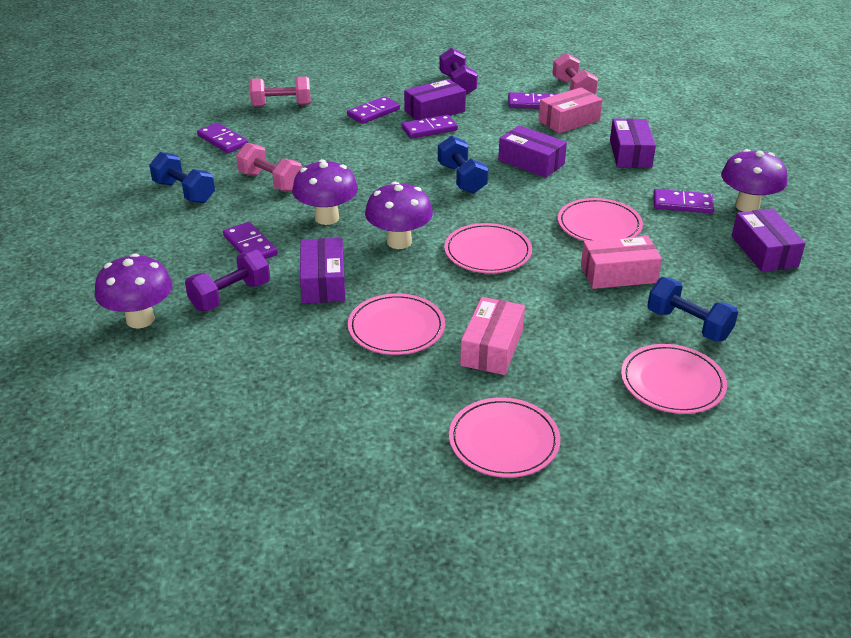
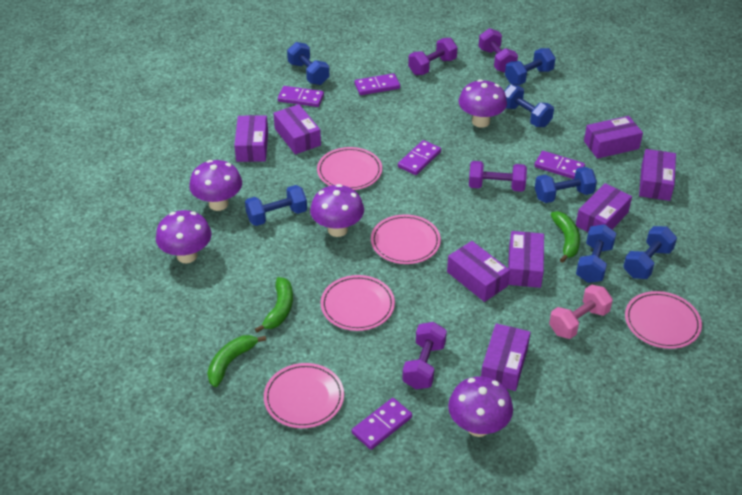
blue dumbbell: 3 -> 7
green banana: 0 -> 3
pink box: 3 -> 0
pink dumbbell: 3 -> 1
purple box: 5 -> 8
purple domino: 6 -> 5
purple dumbbell: 2 -> 4
purple mushroom: 4 -> 5

